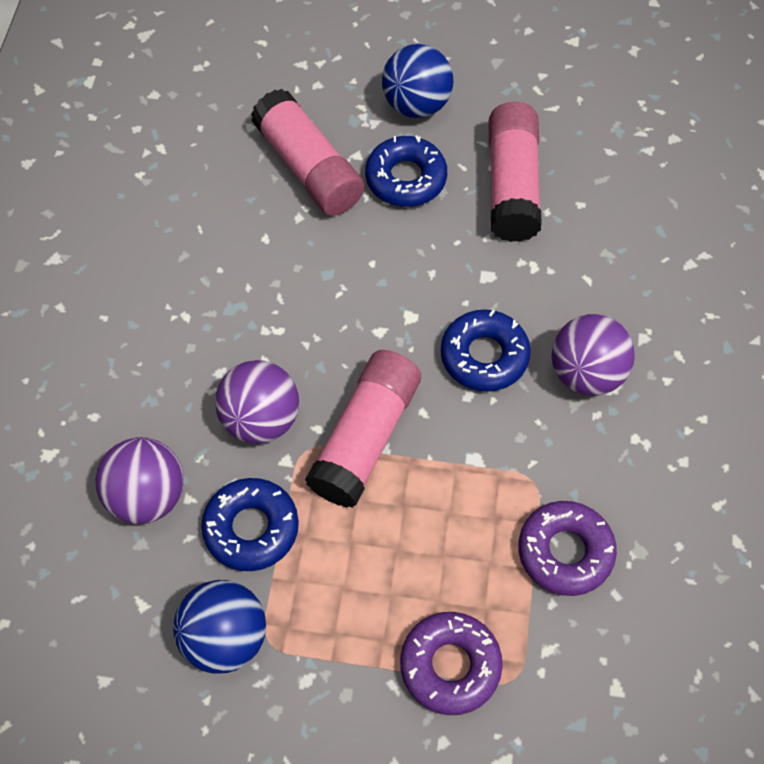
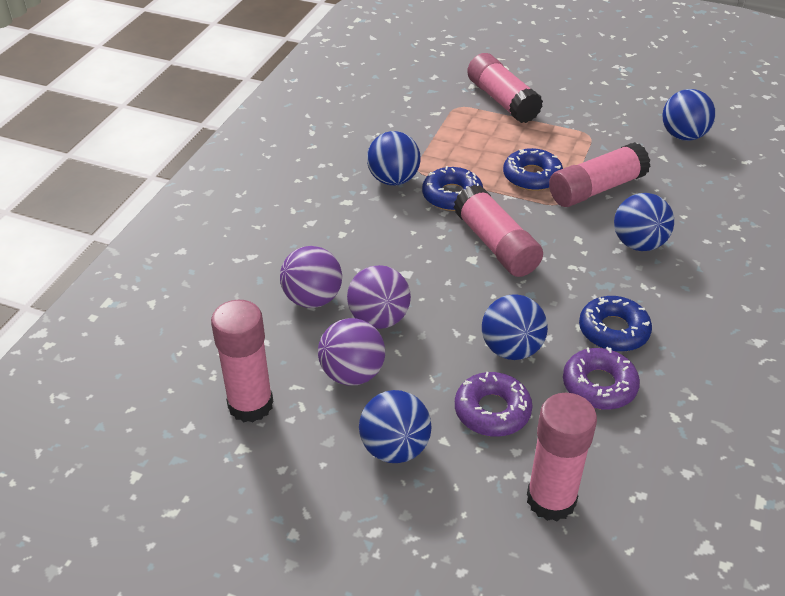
blue ball: 2 -> 5
pink glue stick: 3 -> 5

